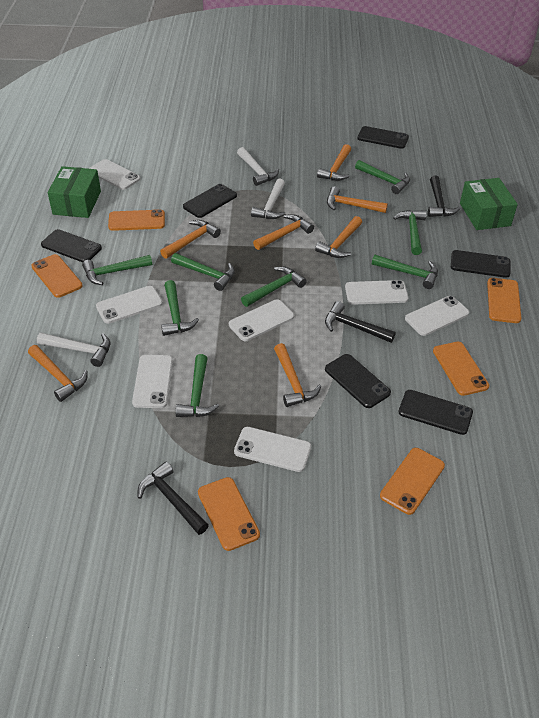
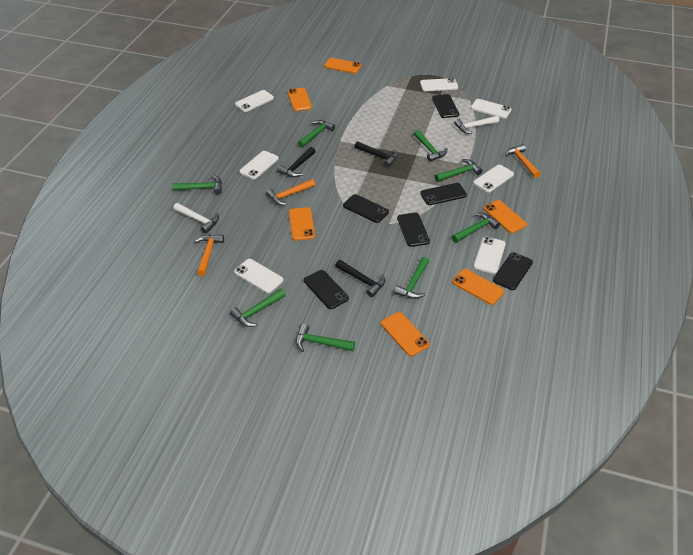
green box: 2 -> 0
orange hammer: 7 -> 3
white hammer: 3 -> 2

